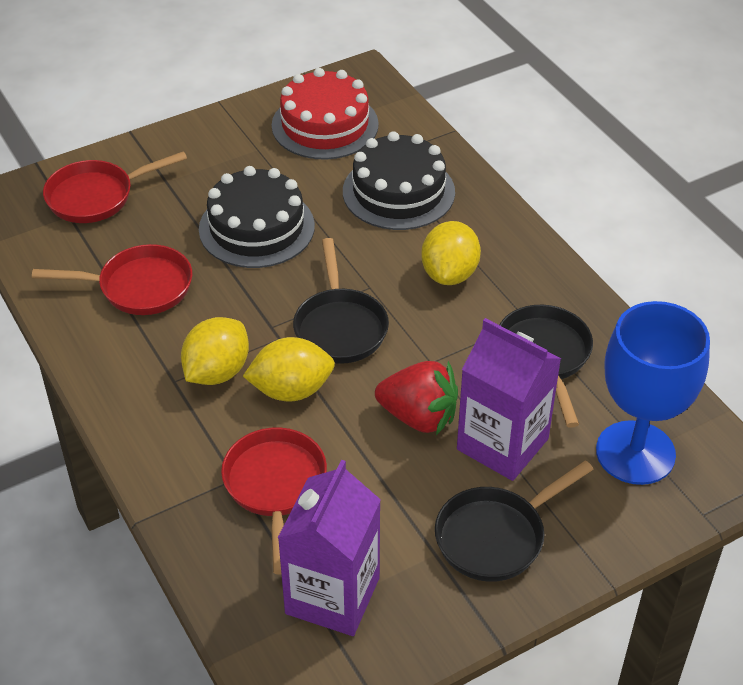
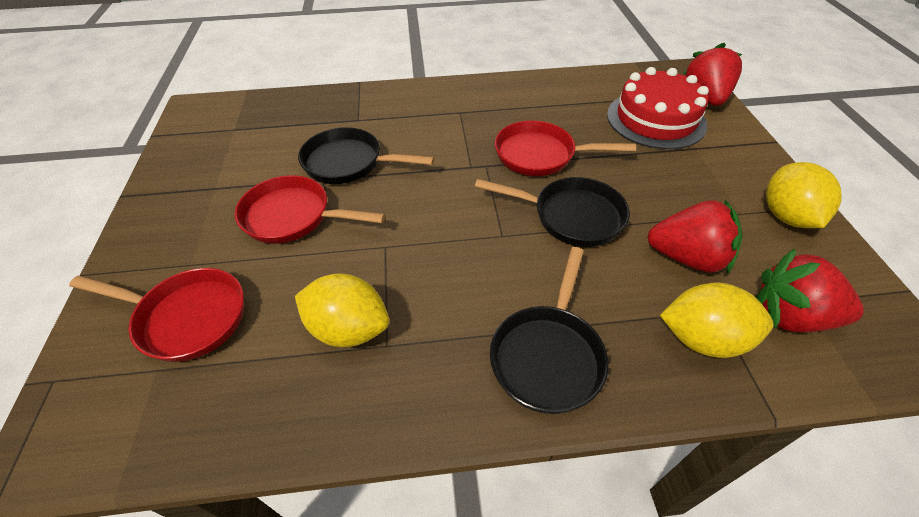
black cake: 2 -> 0
blue goblet: 1 -> 0
purple carton: 2 -> 0
red strawberry: 1 -> 3

